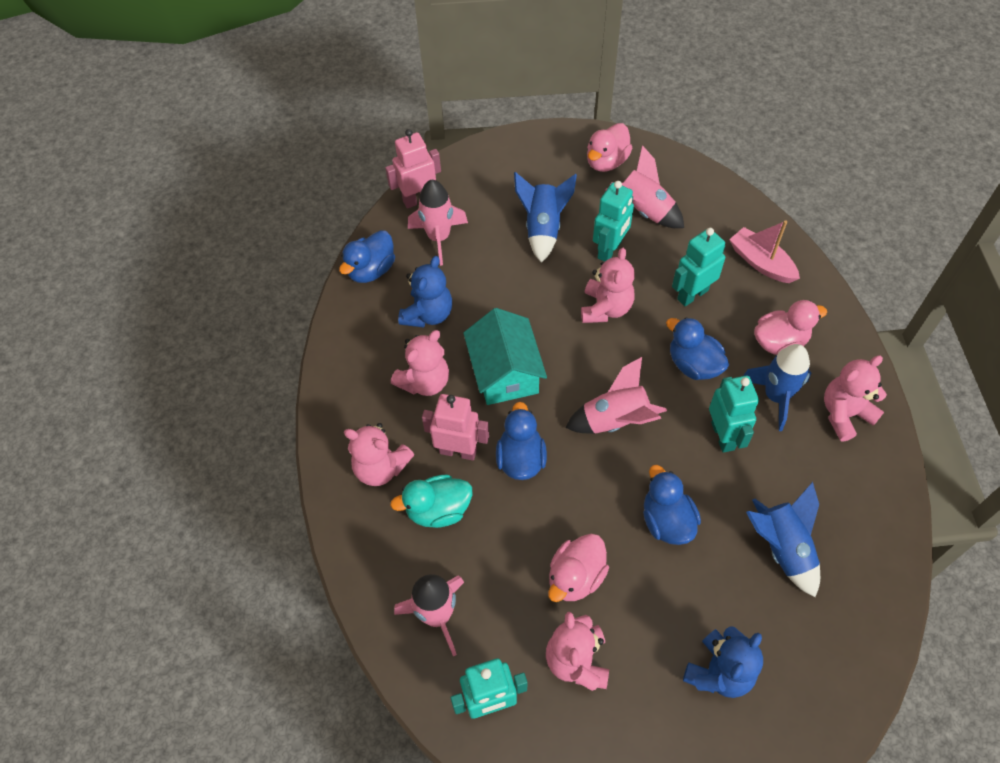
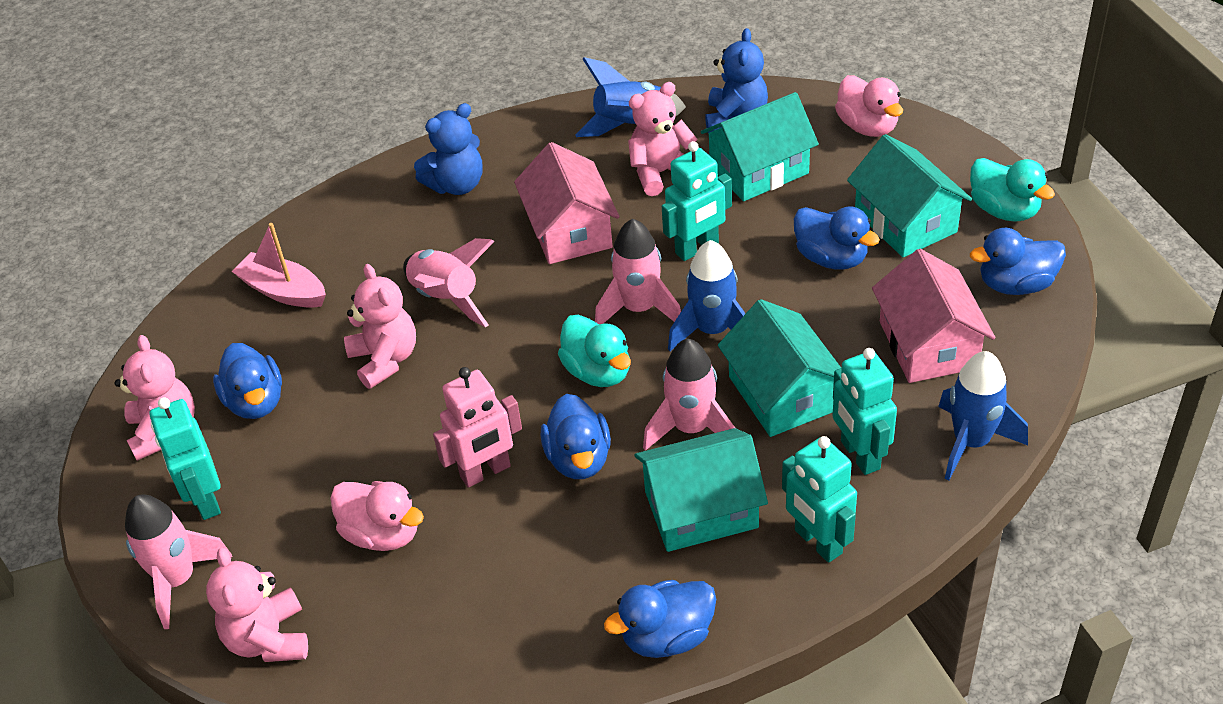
blue duck: 4 -> 5
pink duck: 3 -> 2
pink house: 0 -> 2
pink robot: 2 -> 1
pink teddy bear: 5 -> 4
turquoise duck: 1 -> 2
turquoise house: 1 -> 4

